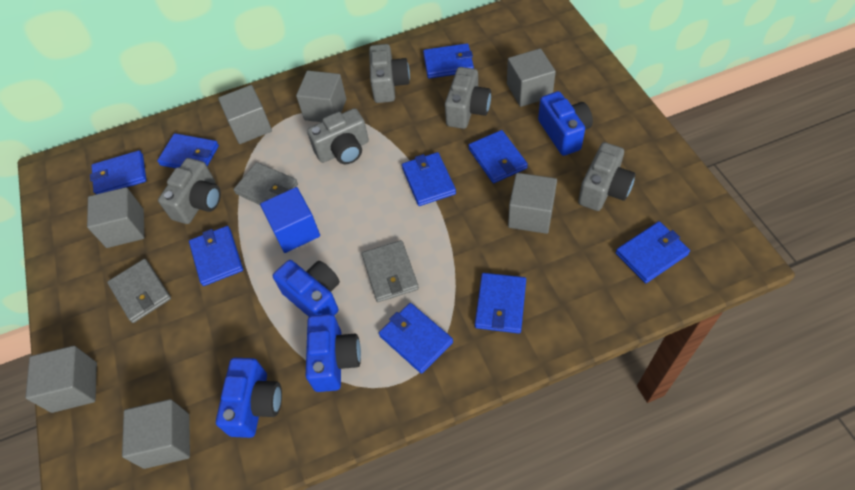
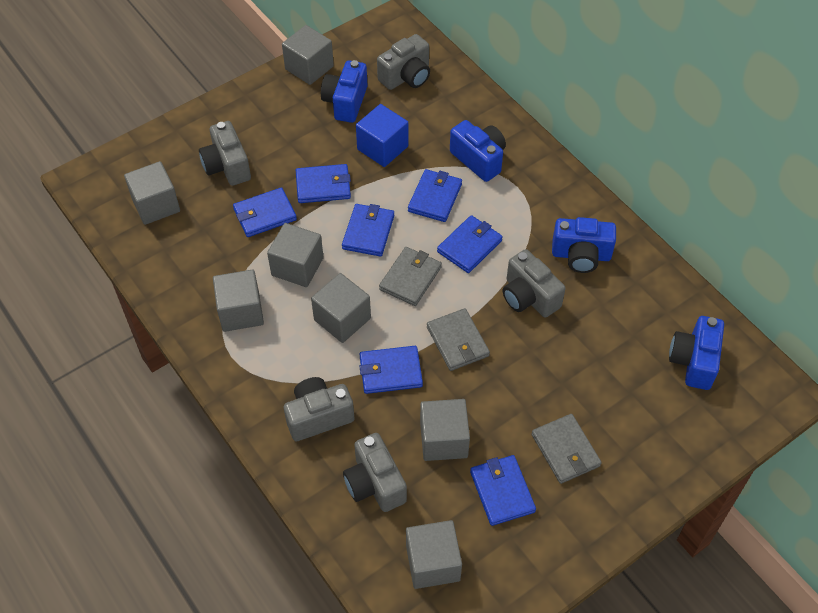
blue wallet: 9 -> 7

